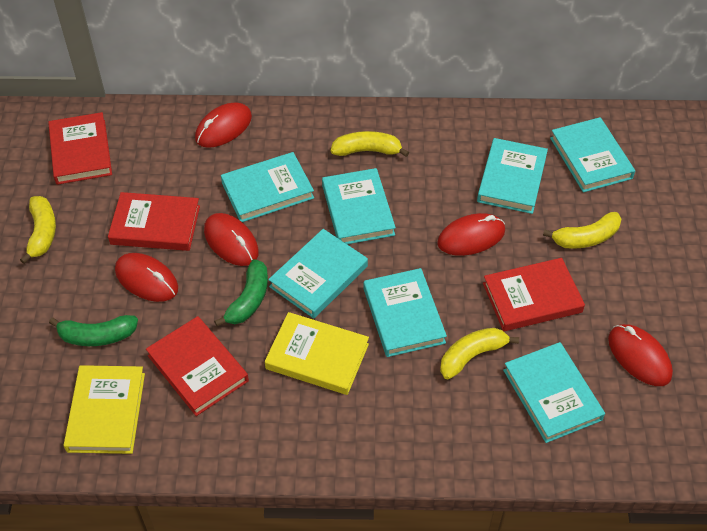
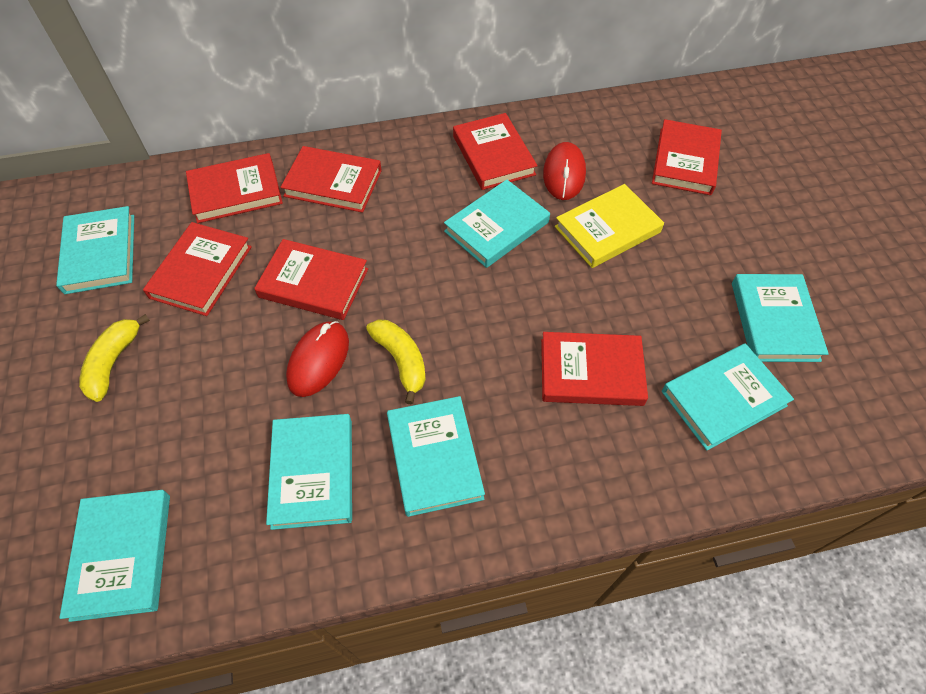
green banana: 2 -> 0
red book: 4 -> 7
red mouse: 5 -> 2
yellow banana: 4 -> 2
yellow book: 2 -> 1

